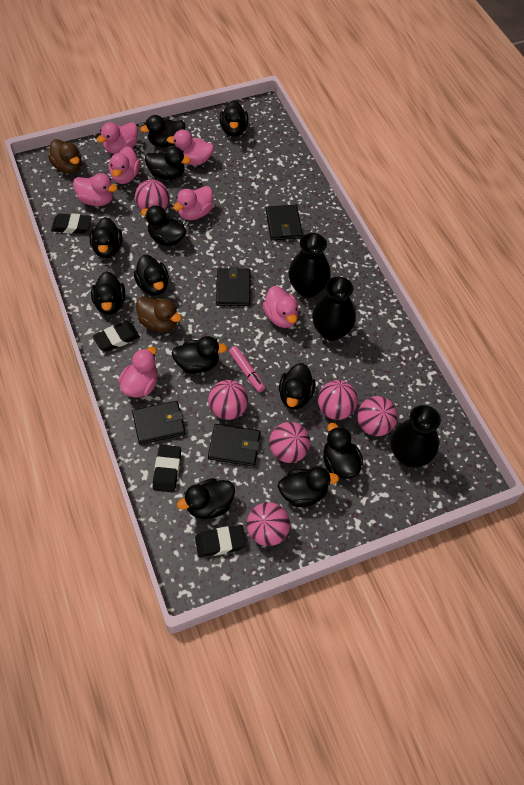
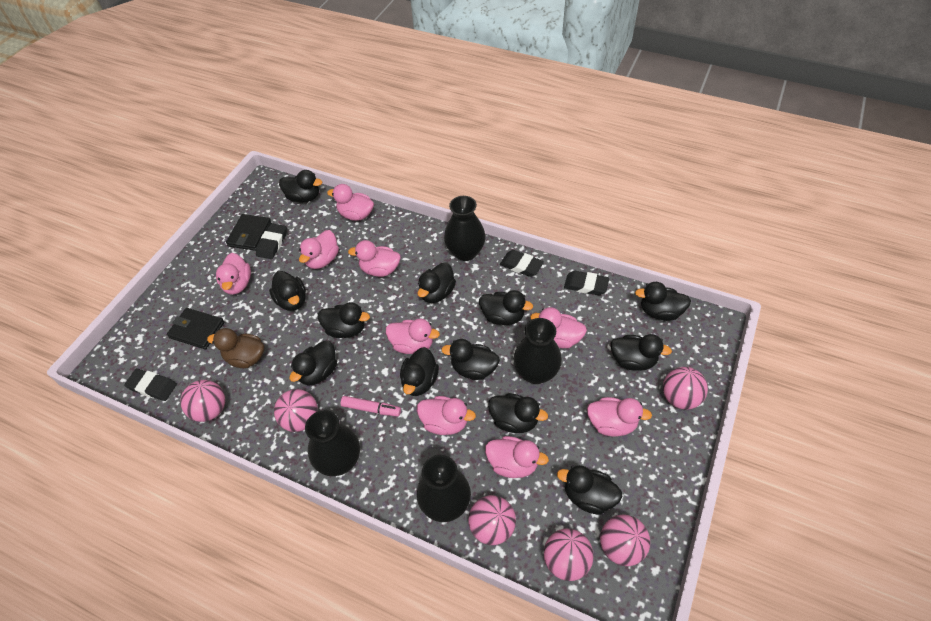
black vase: 3 -> 4
black wallet: 4 -> 2
brown duck: 2 -> 1
pink duck: 7 -> 9

